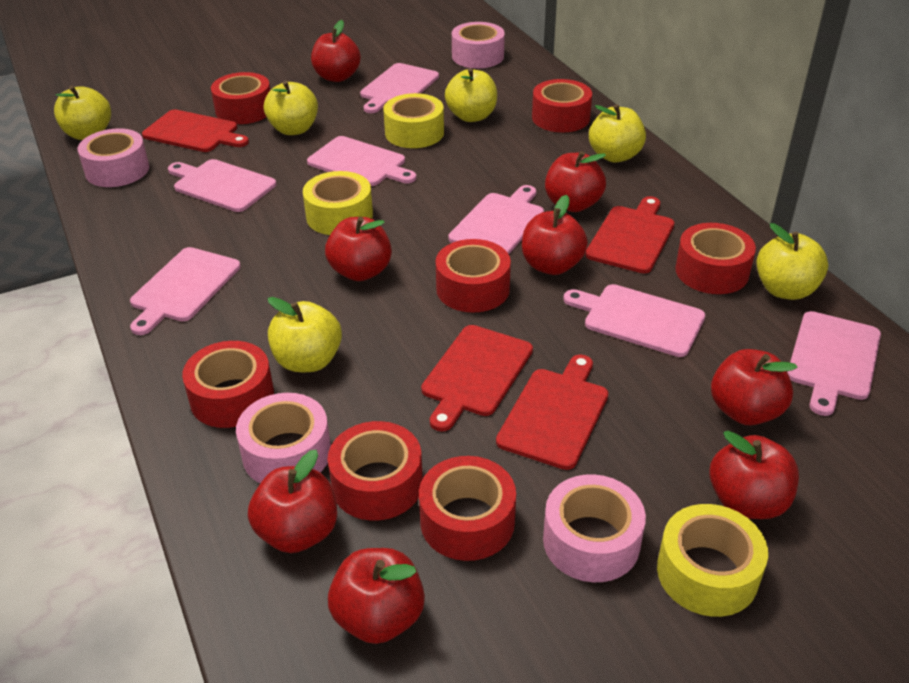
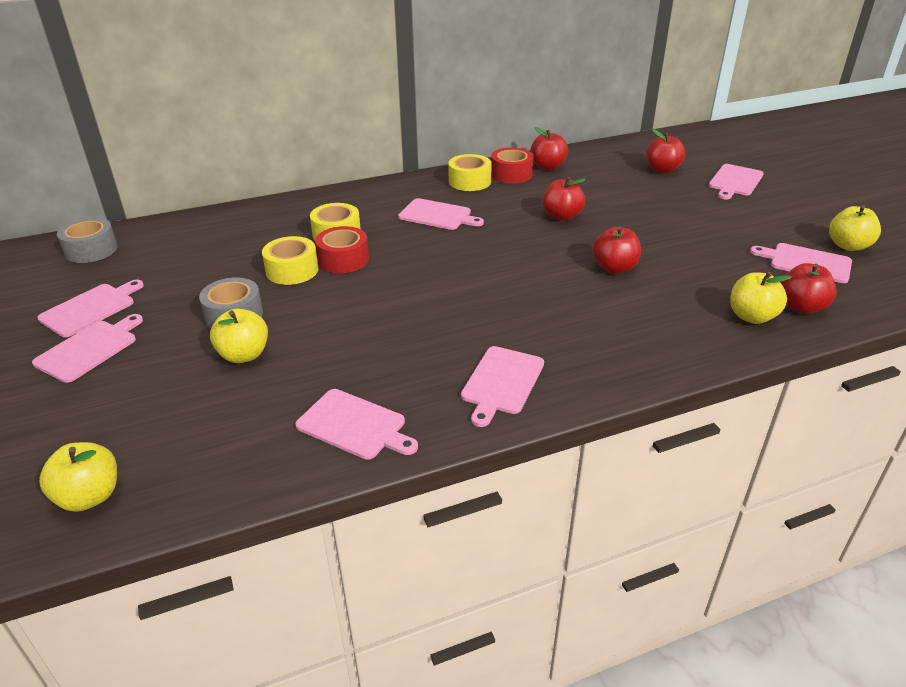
grey tape: 0 -> 2
pink tape: 4 -> 0
red apple: 8 -> 5
red cutting board: 4 -> 0
red tape: 7 -> 2
yellow apple: 6 -> 4

